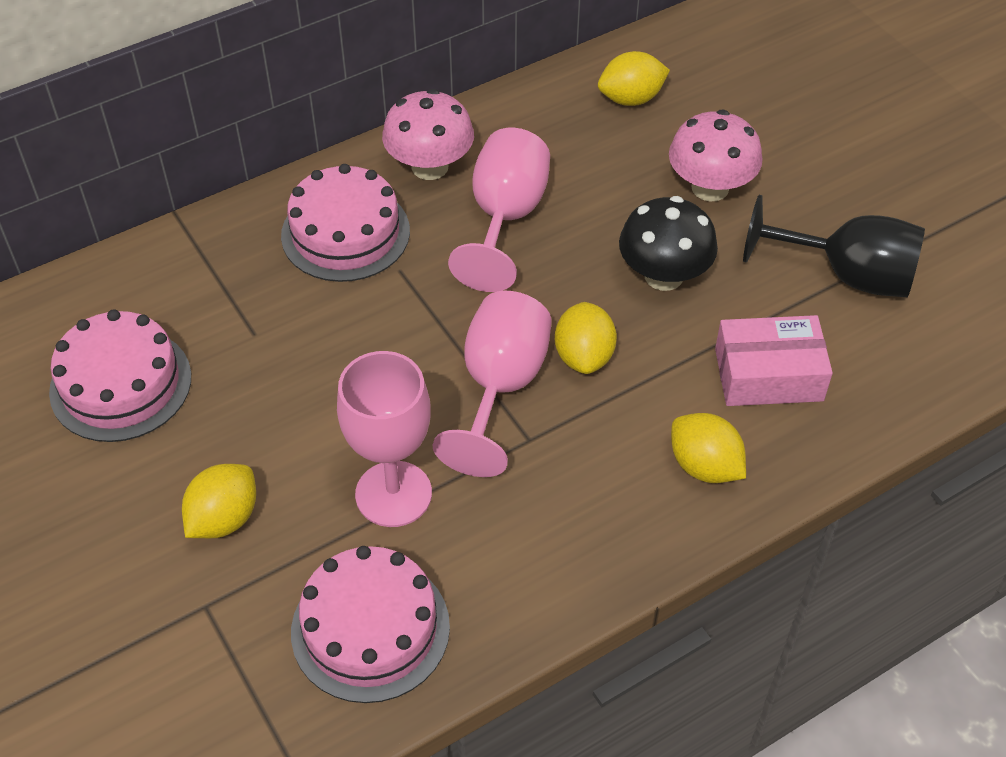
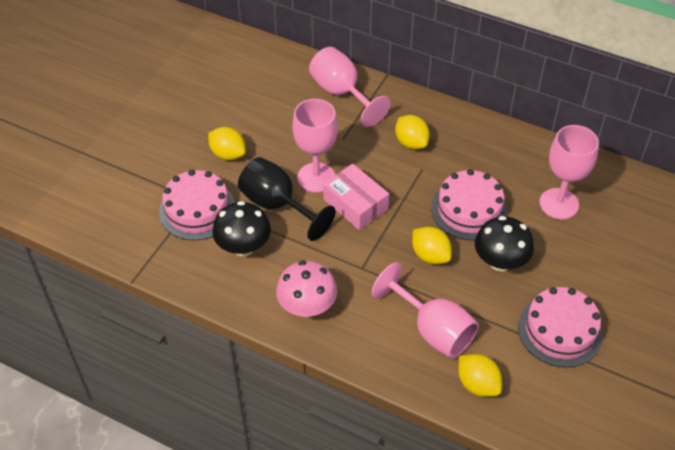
black mushroom: 1 -> 2
pink goblet: 3 -> 4
pink mushroom: 2 -> 1

